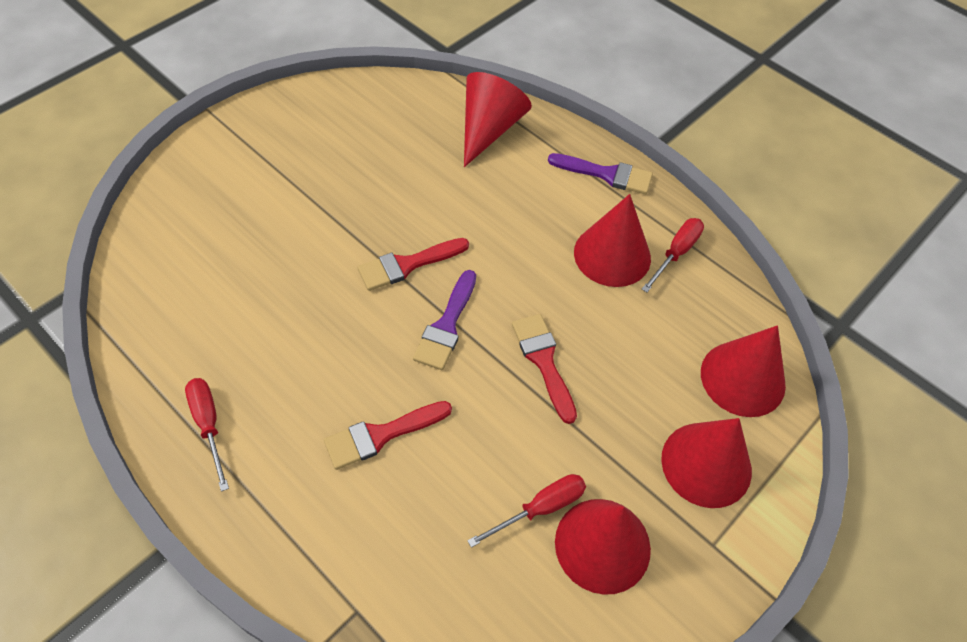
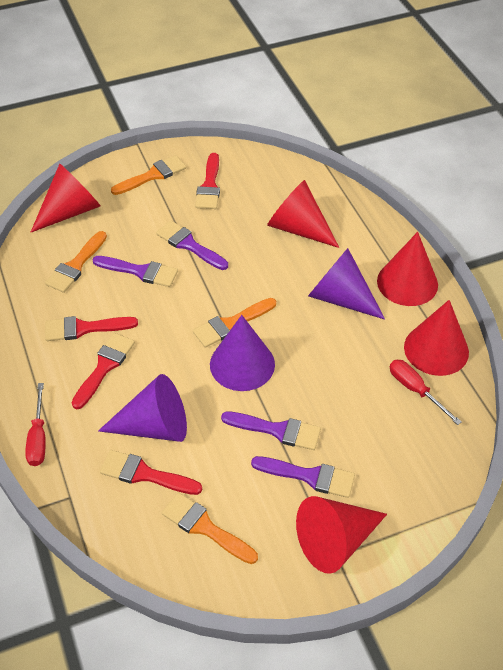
orange brush: 0 -> 4
purple brush: 2 -> 4
purple cone: 0 -> 3
red brush: 3 -> 4
red screwdriver: 3 -> 2

